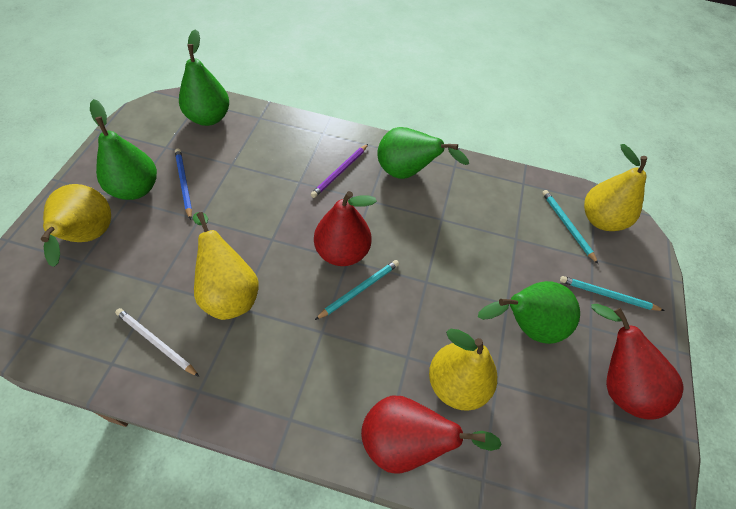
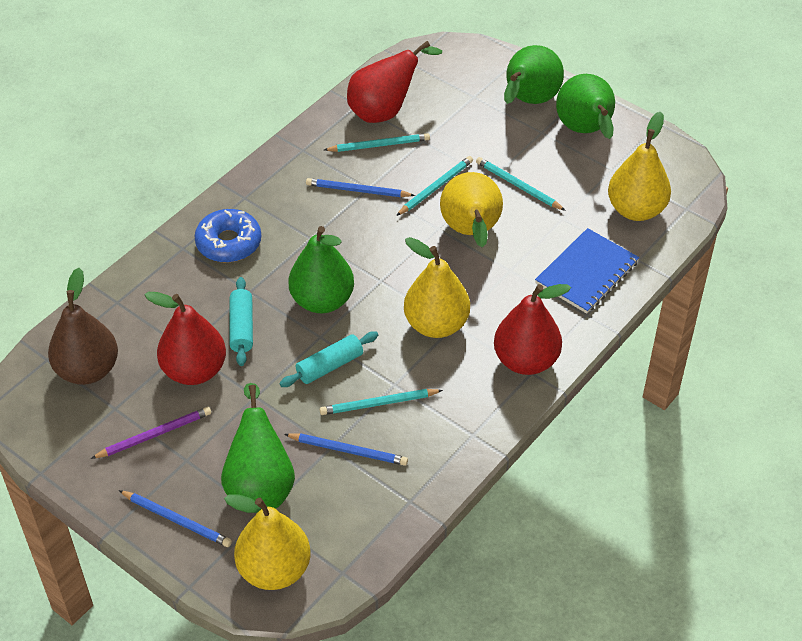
blue donut: 0 -> 1
blue notebook: 0 -> 1
blue pencil: 1 -> 3
brown pear: 0 -> 1
turquoise pencil: 3 -> 4
turquoise rolling pin: 0 -> 2
white pencil: 1 -> 0

